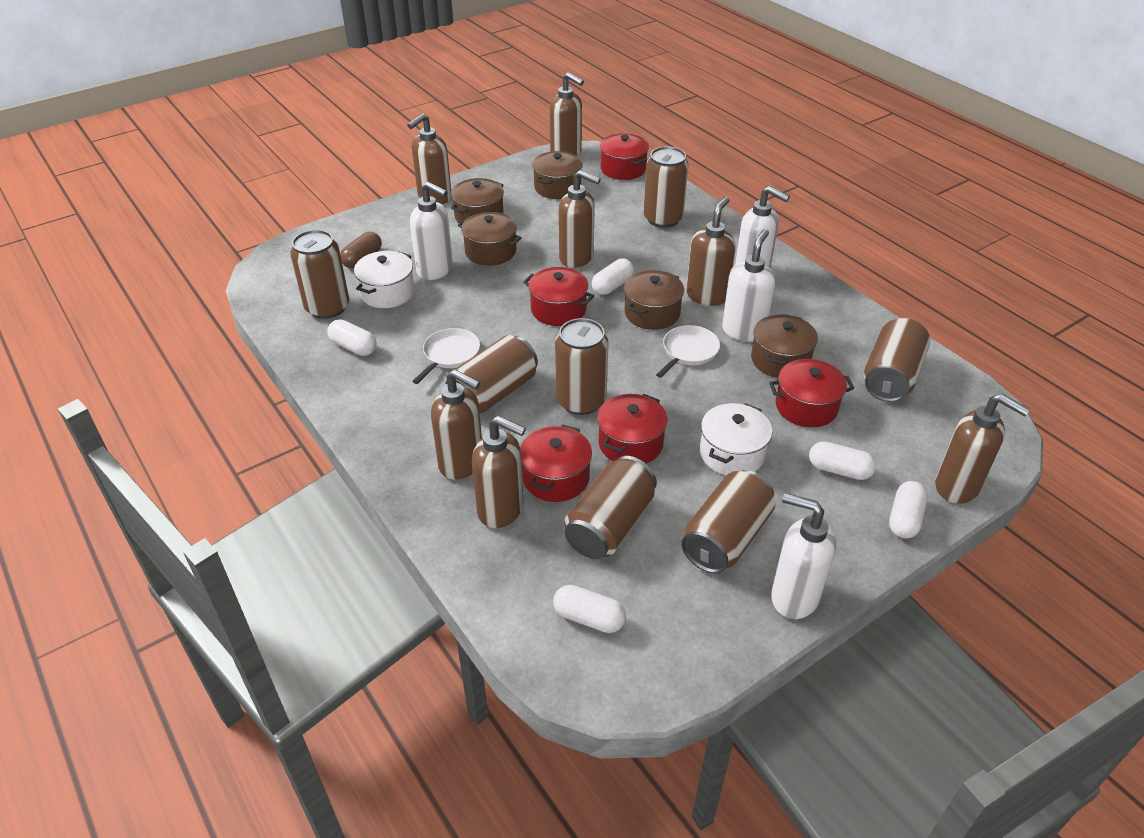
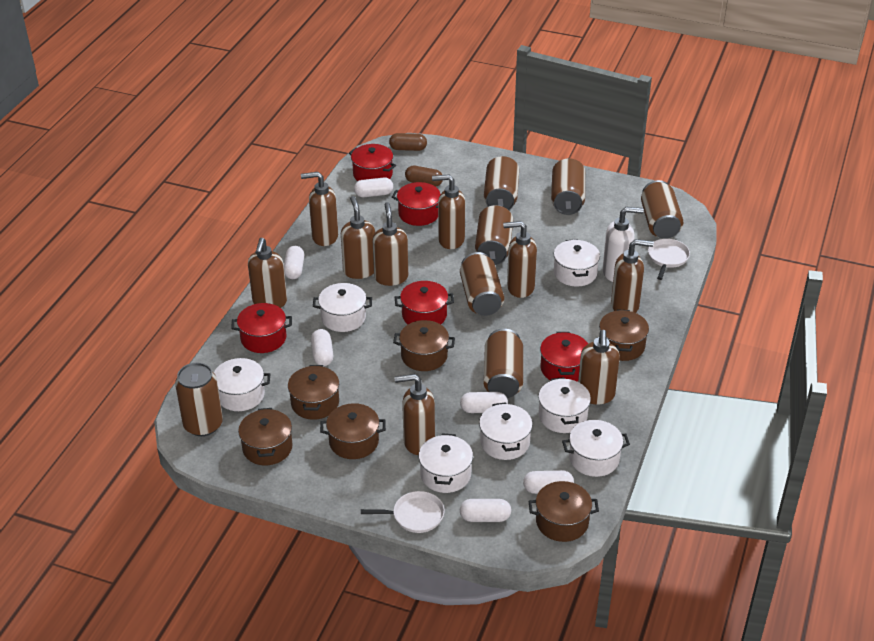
brown capsule: 1 -> 2
brown pot: 5 -> 6
brown soap dispenser: 7 -> 9
white capsule: 5 -> 6
white pot: 2 -> 7
white soap dispenser: 4 -> 1

